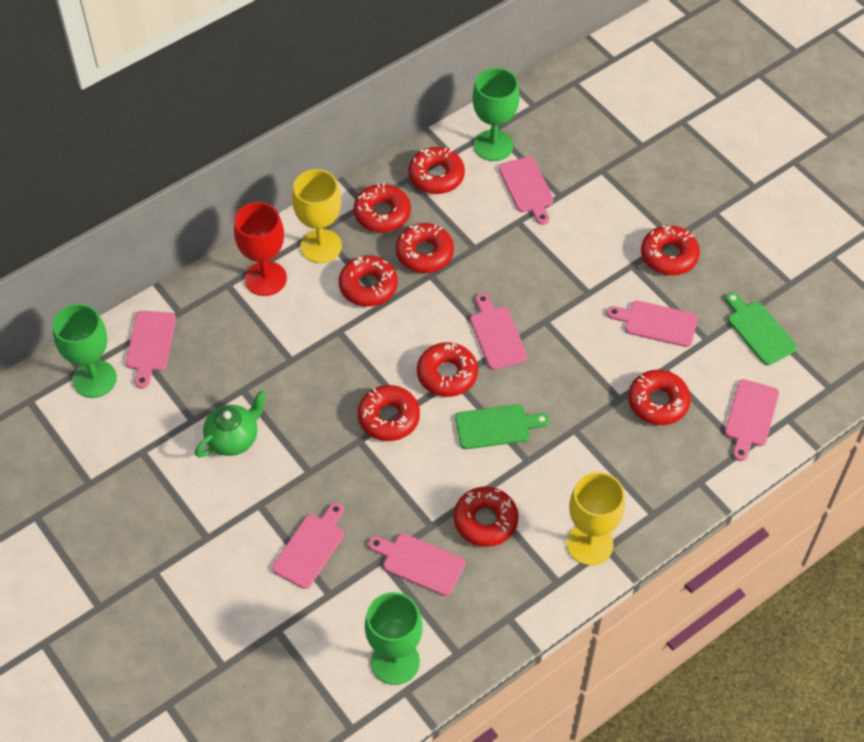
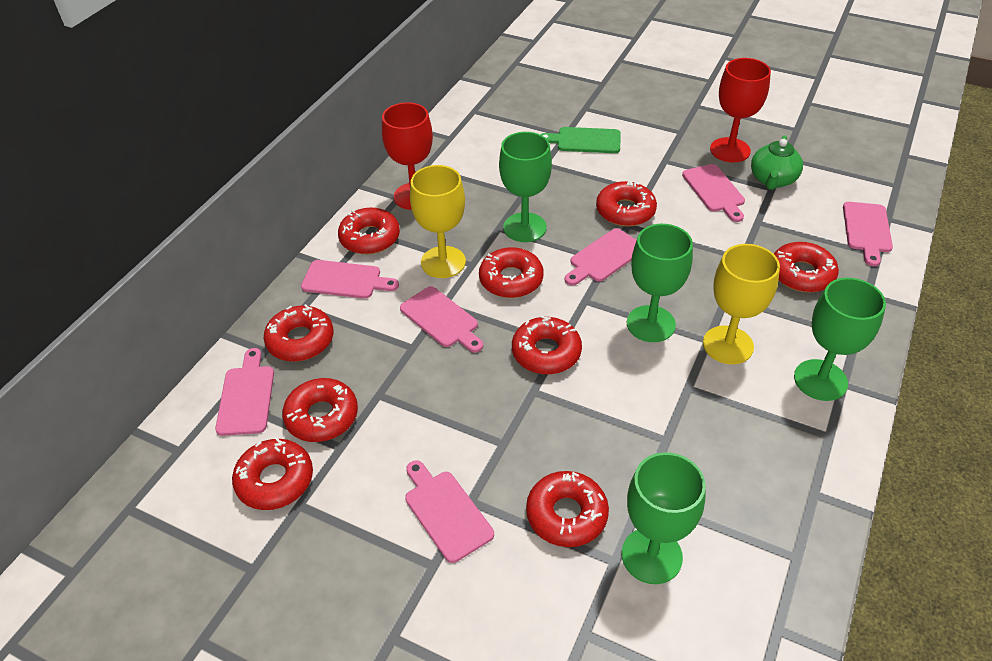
green cutting board: 2 -> 1
green goblet: 3 -> 4
red goblet: 1 -> 2

